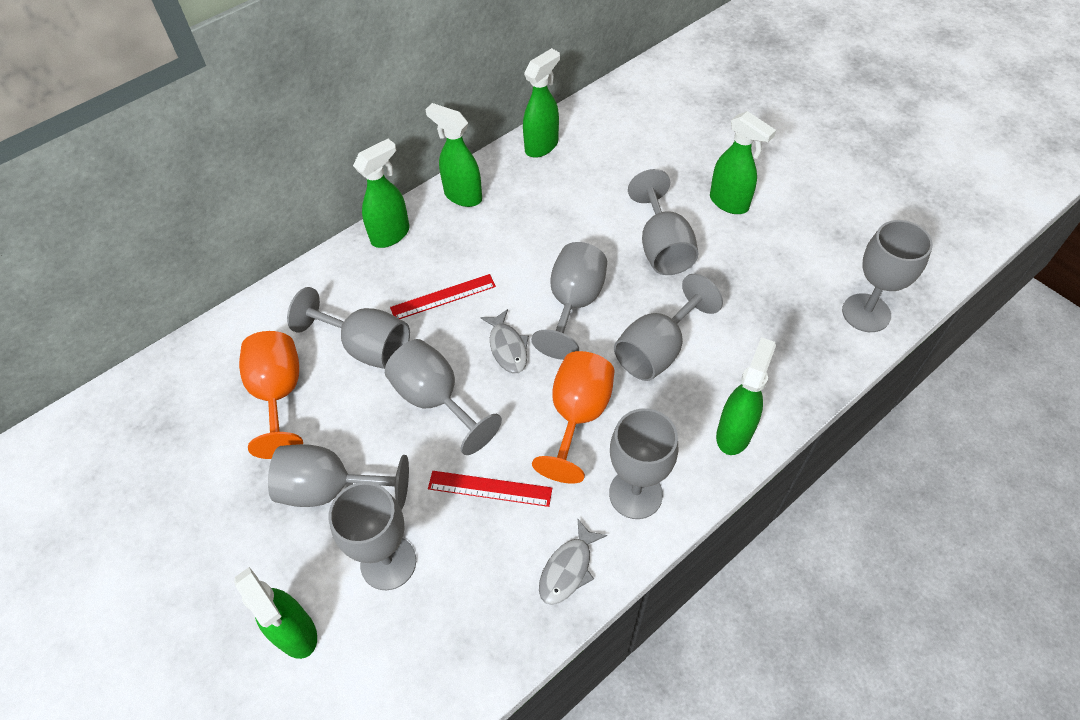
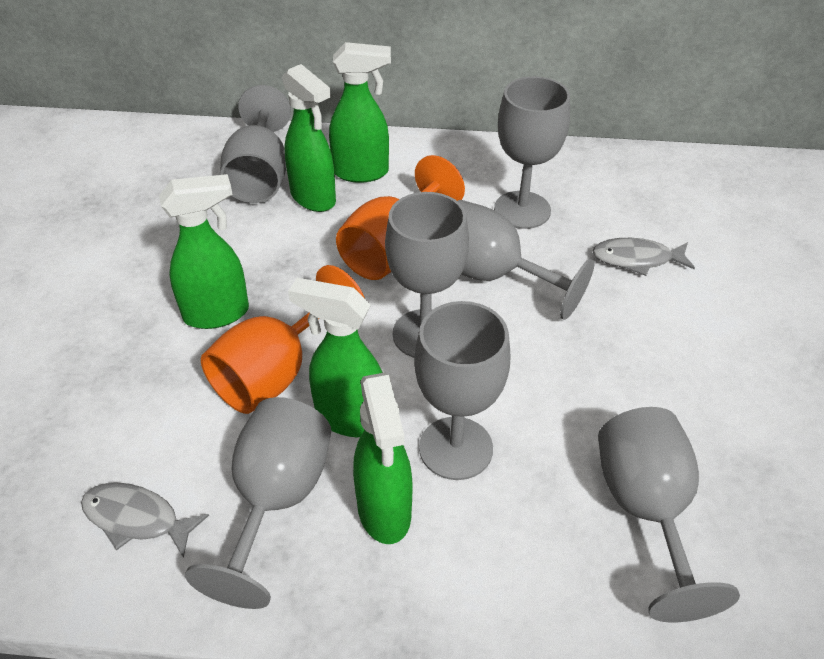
green spray bottle: 6 -> 5
grey goblet: 9 -> 7
red ruler: 2 -> 0

